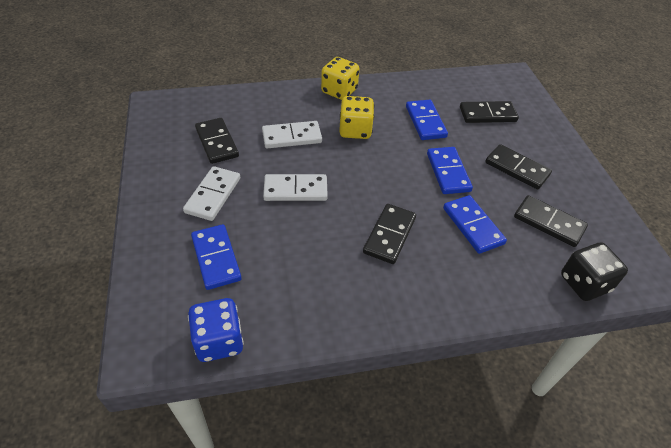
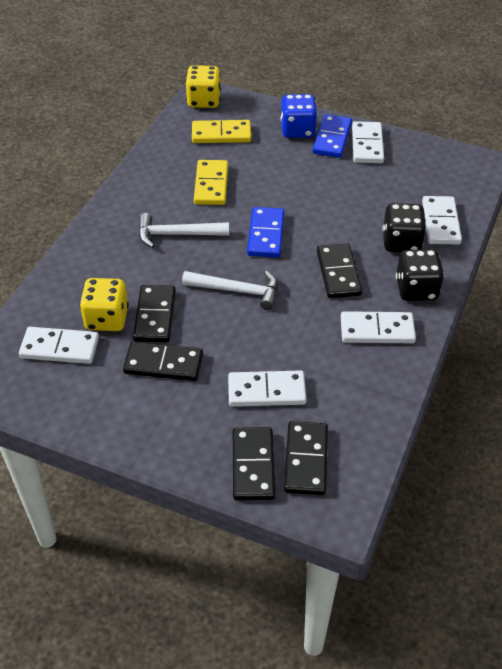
black dice: 1 -> 2
blue domino: 4 -> 2
white domino: 3 -> 5
white hammer: 0 -> 2
yellow domino: 0 -> 2

